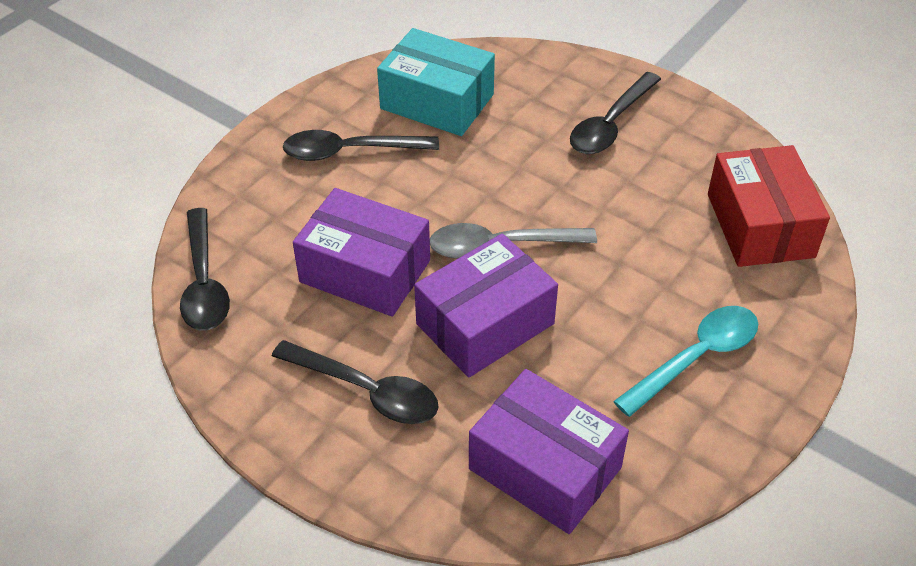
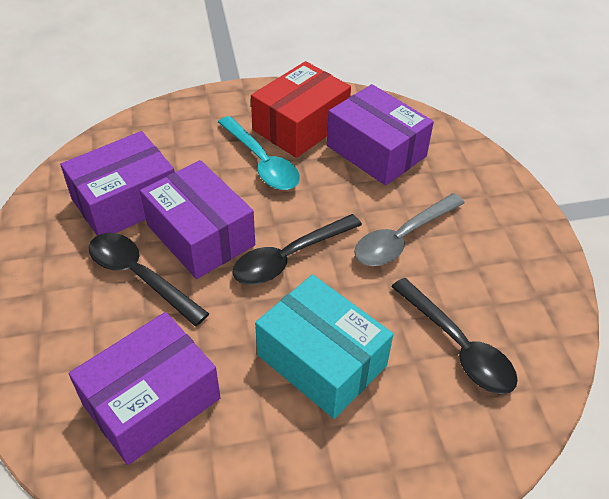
black spoon: 4 -> 3
purple box: 3 -> 4

